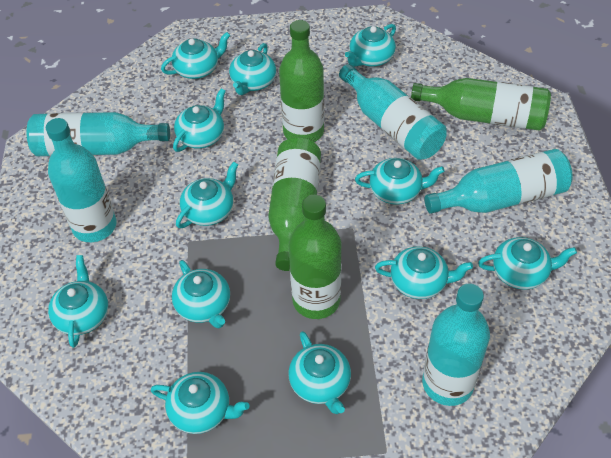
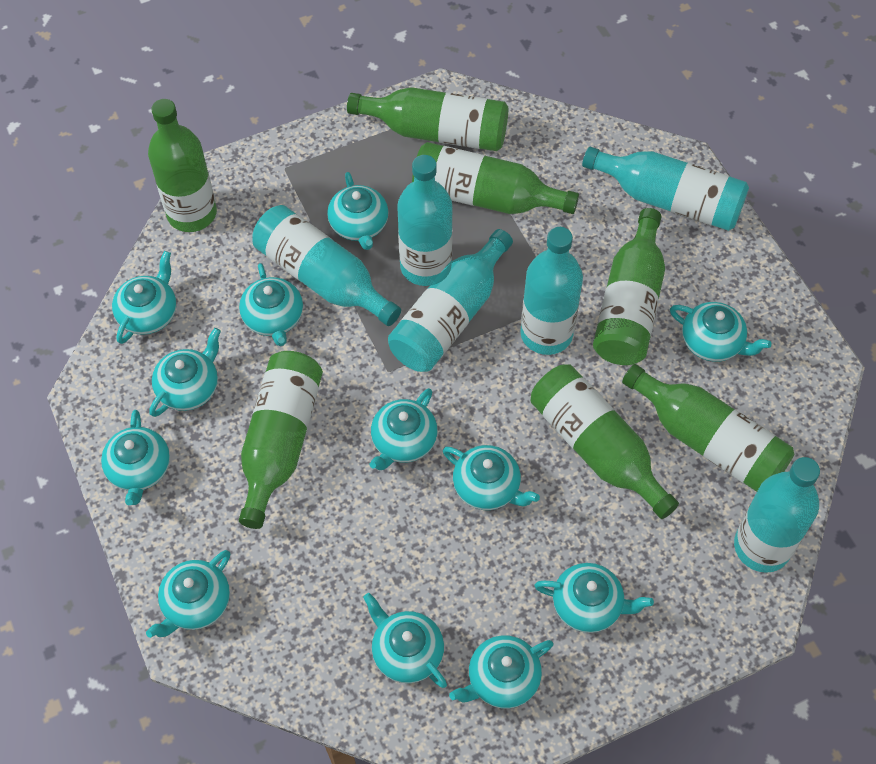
green bottle: 4 -> 7
turquoise bottle: 5 -> 6

